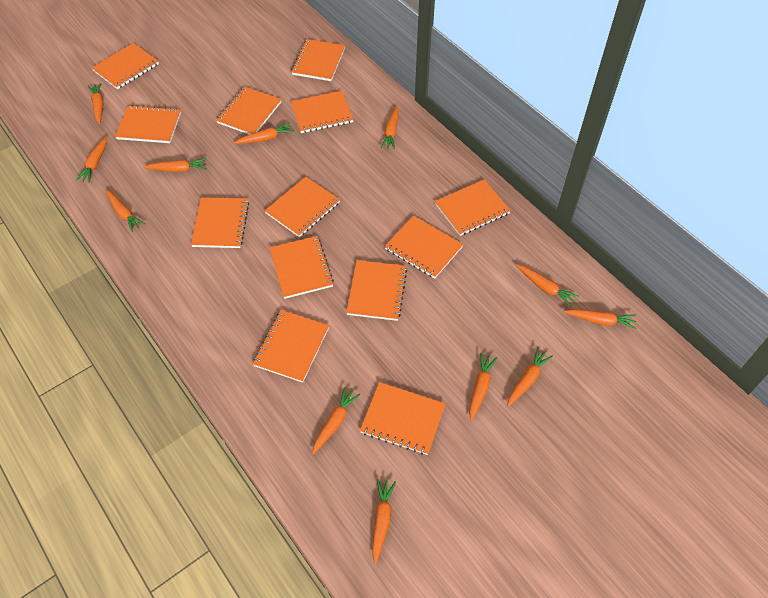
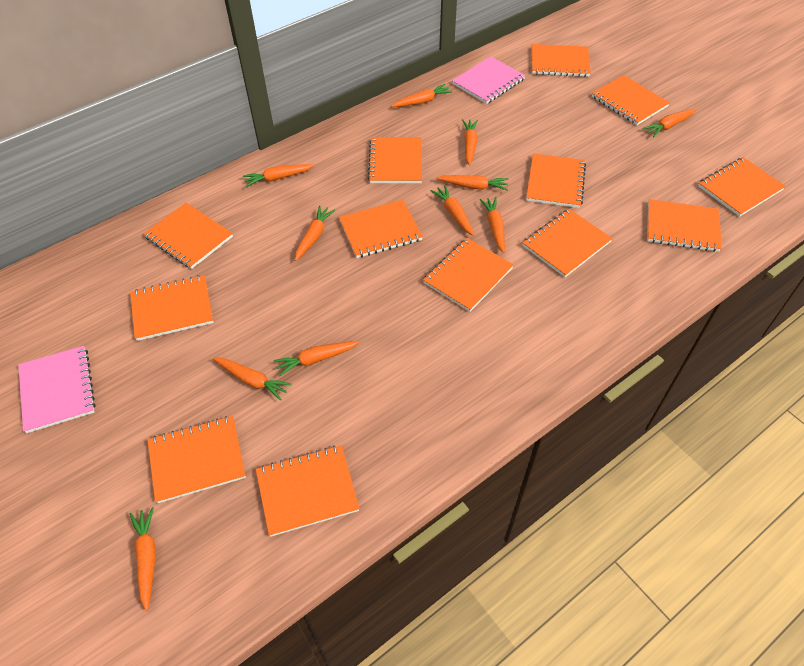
orange carrot: 12 -> 11
pink notebook: 0 -> 2

